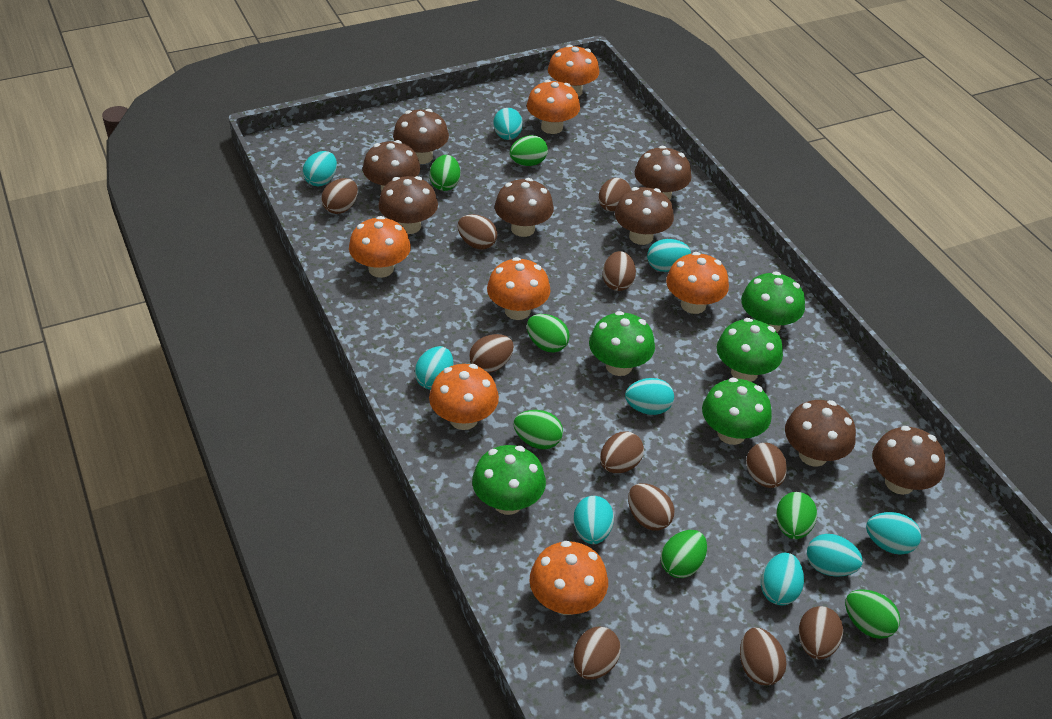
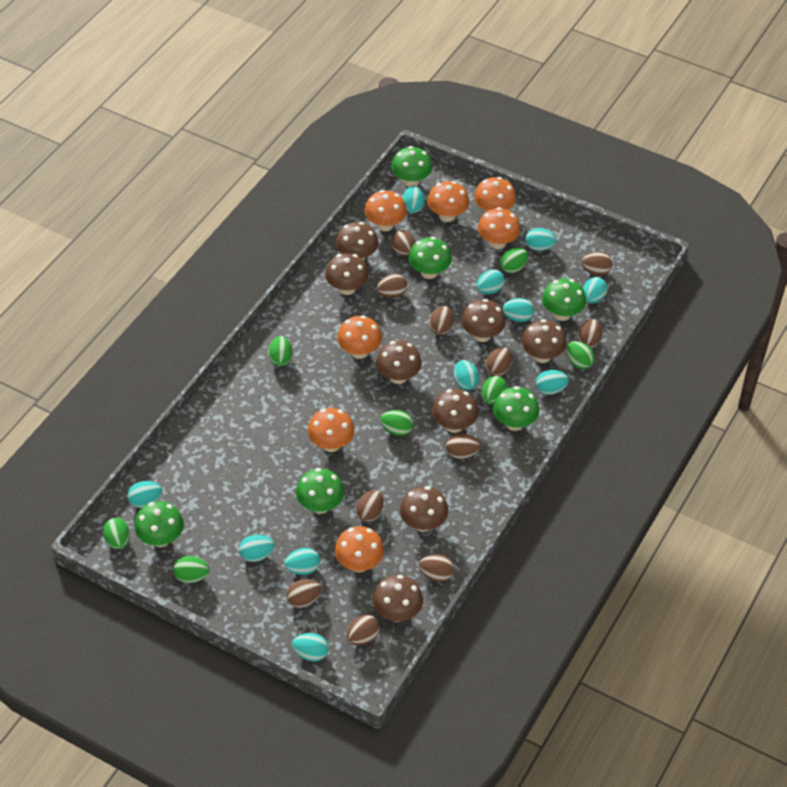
green mushroom: 5 -> 6
turquoise egg: 9 -> 11

